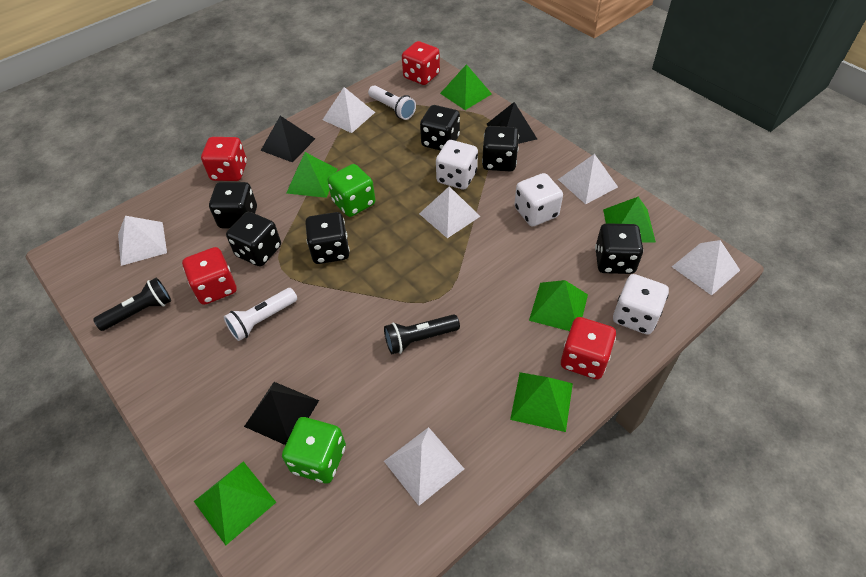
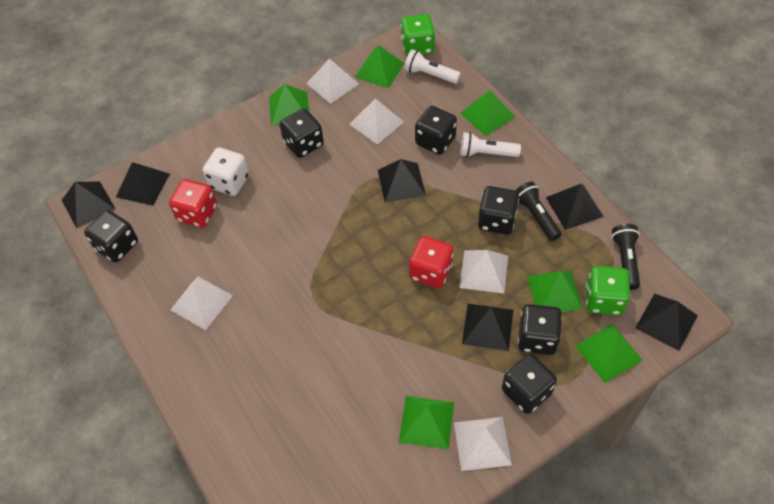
black pyramid: 3 -> 6
red dice: 4 -> 2
white dice: 3 -> 1
white pyramid: 6 -> 5

